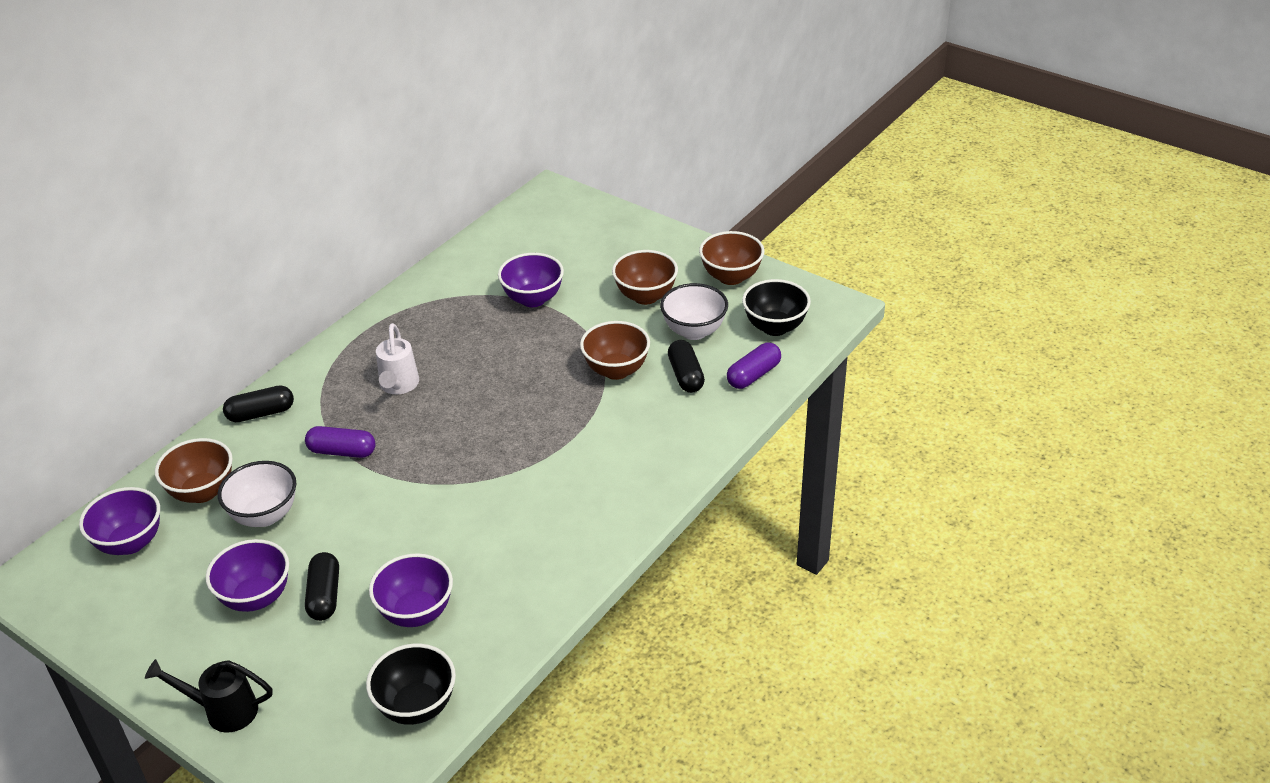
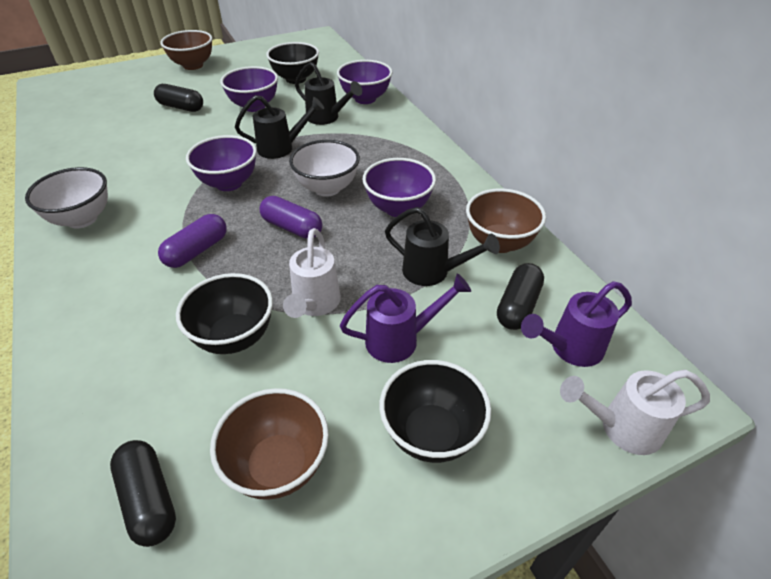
black bowl: 2 -> 3
black watering can: 1 -> 3
brown bowl: 4 -> 3
purple watering can: 0 -> 2
white watering can: 1 -> 2

